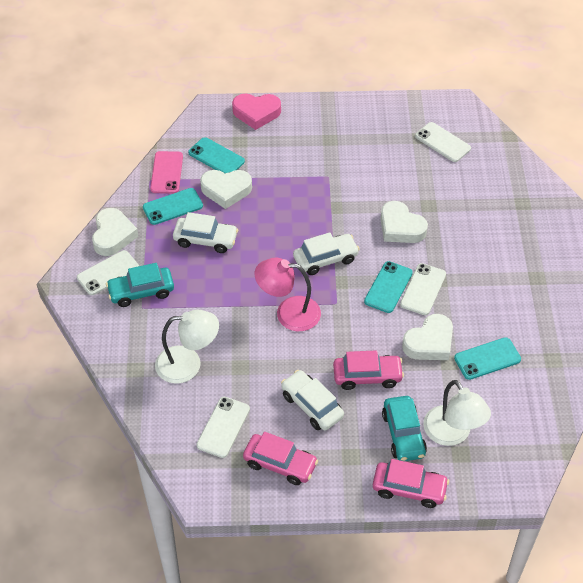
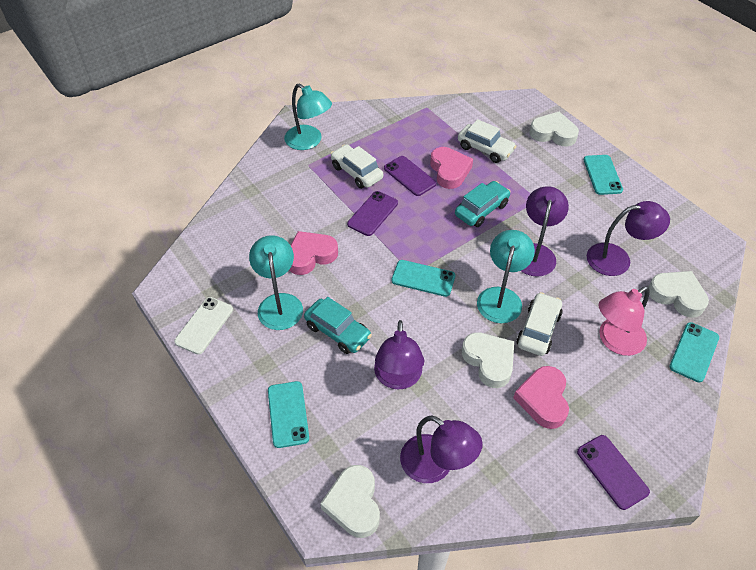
pink car: 3 -> 0
pink heart: 1 -> 3
pink phone: 1 -> 0
purple lamp: 0 -> 4
purple phone: 0 -> 3
turquoise lamp: 0 -> 3
white lamp: 2 -> 0
white phone: 4 -> 1

